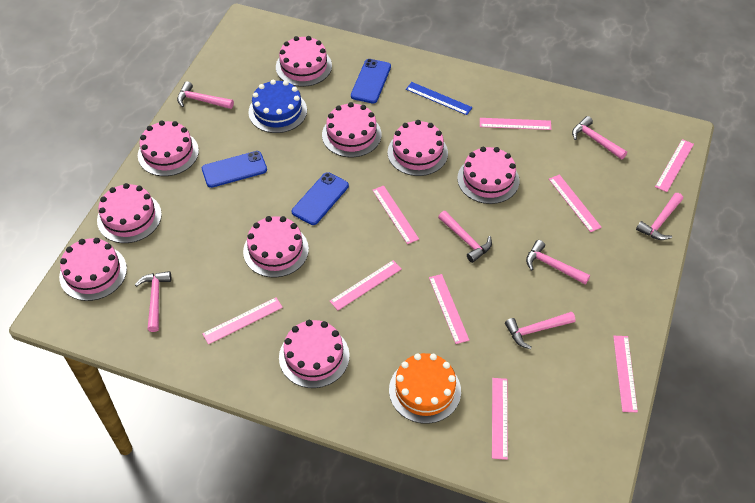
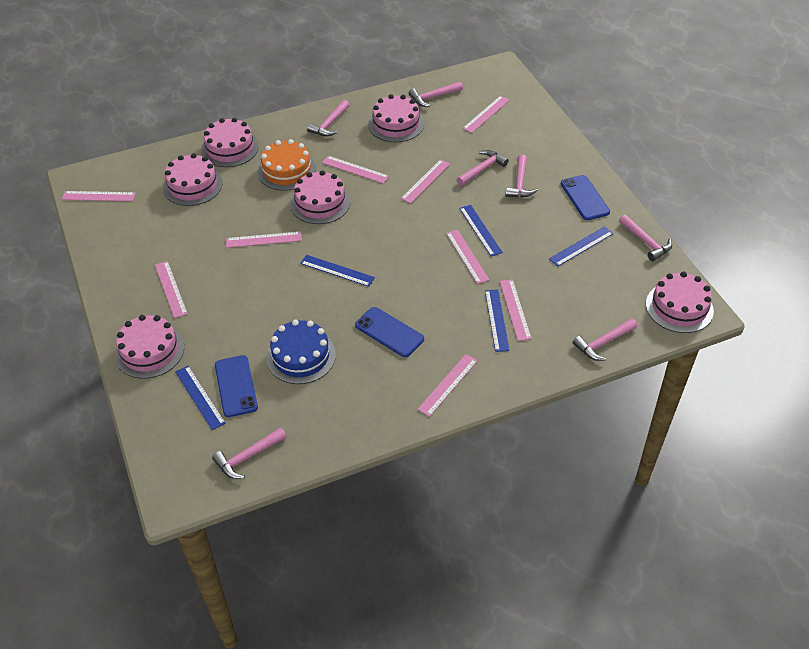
blue ruler: 1 -> 5
pink cake: 9 -> 6

